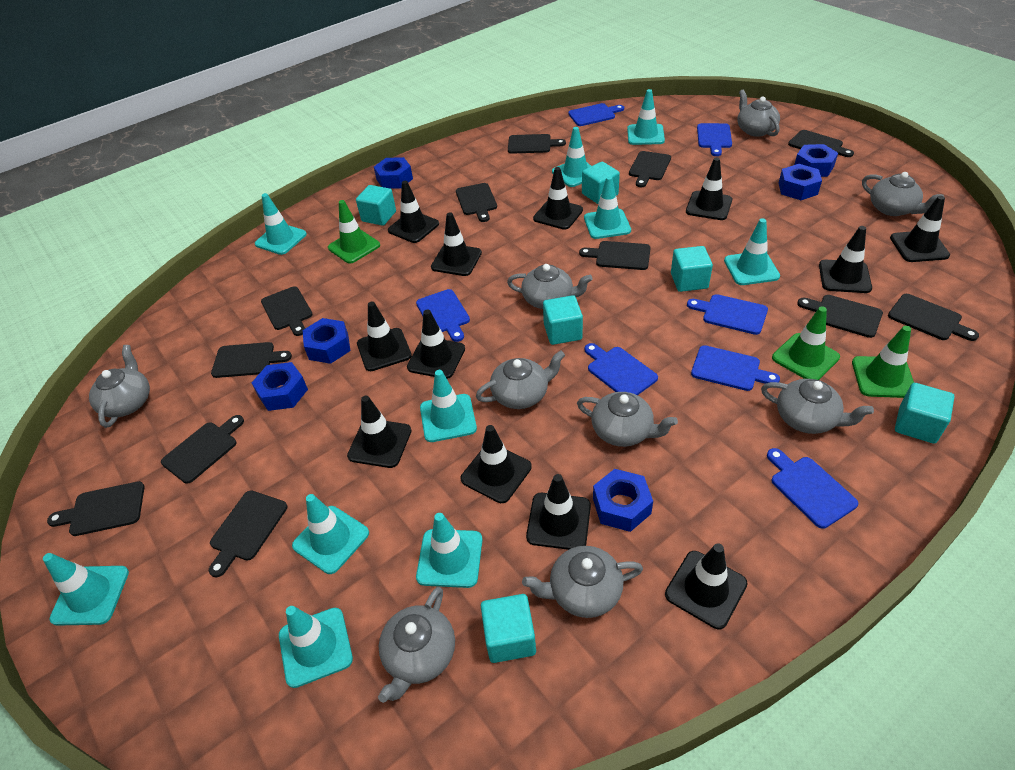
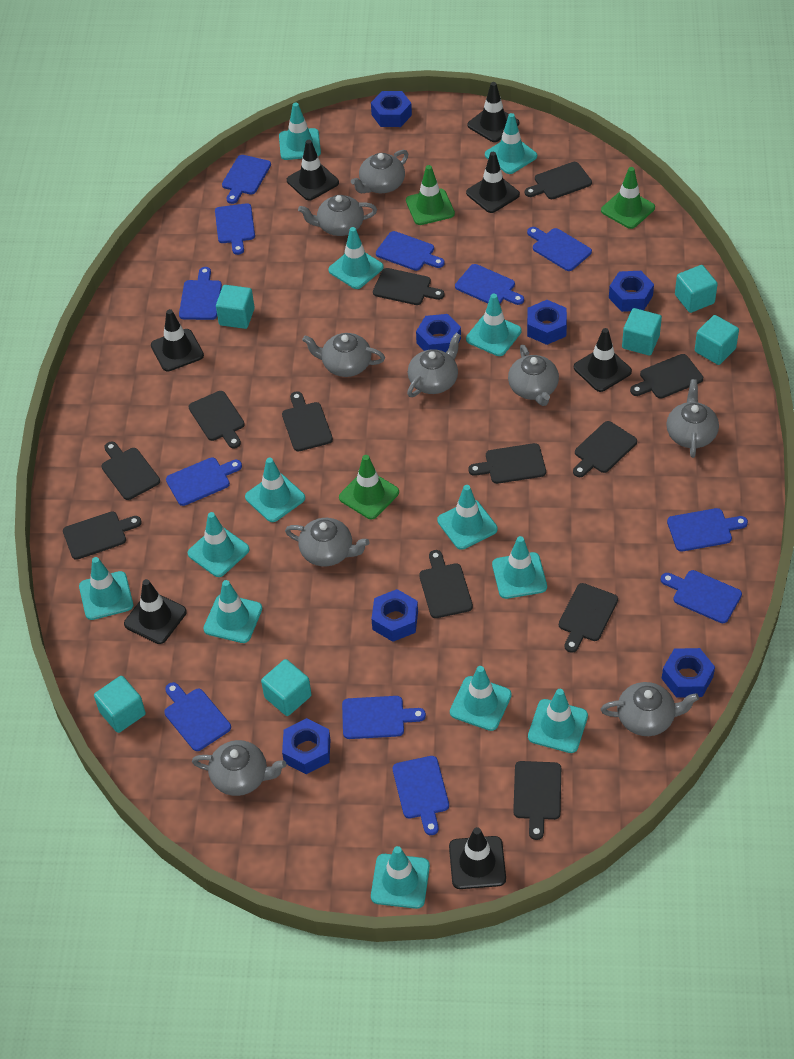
black traffic cone: 12 -> 7
blue cutting board: 7 -> 12
blue nut: 6 -> 7
turquoise traffic cone: 10 -> 13

